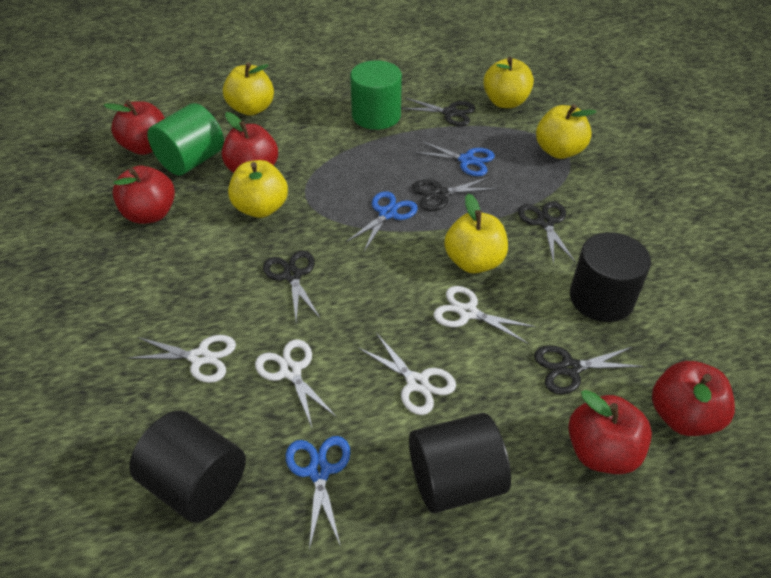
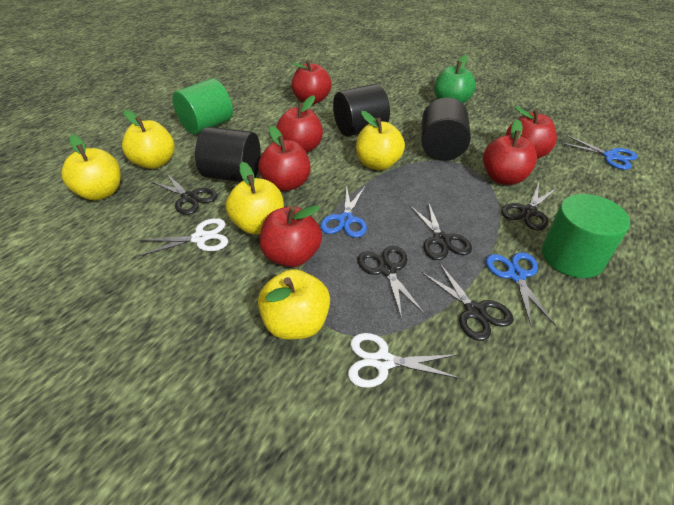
green apple: 0 -> 1
red apple: 5 -> 6
white scissors: 4 -> 2

